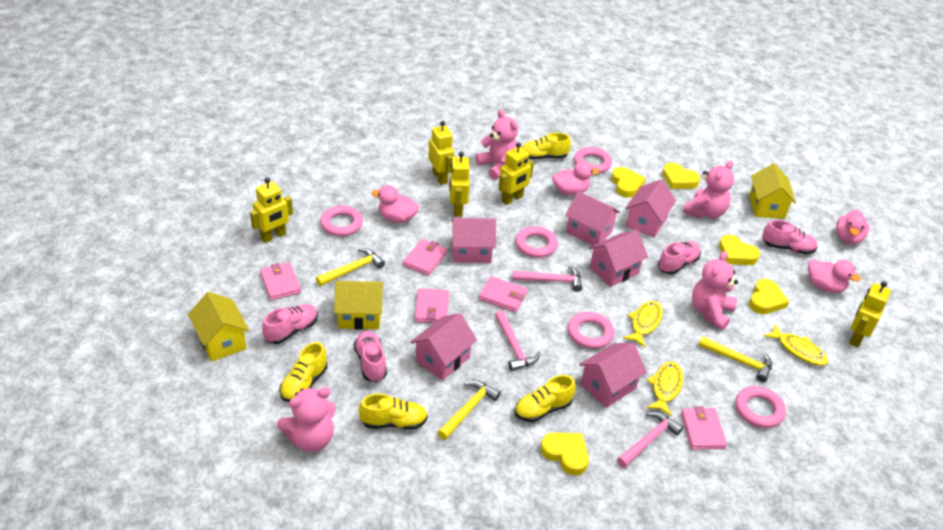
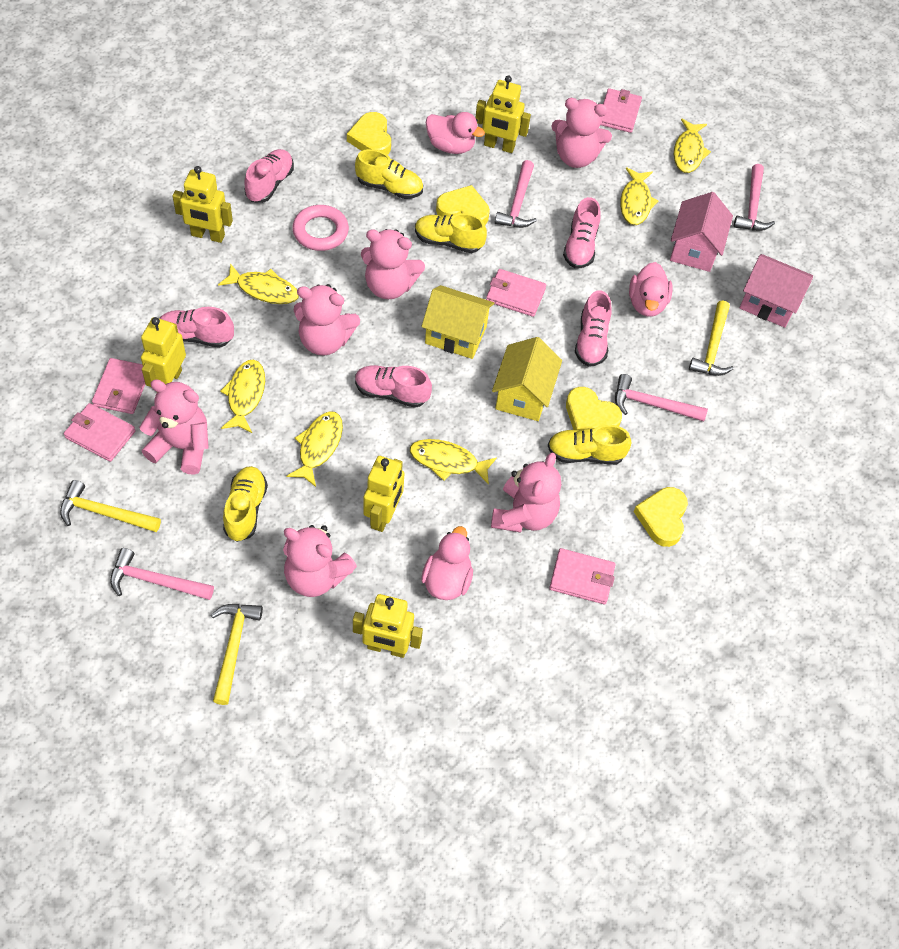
pink duck: 4 -> 3
pink hammer: 3 -> 4
pink house: 6 -> 2
pink ring: 5 -> 1
pink shoe: 4 -> 5
pink teddy bear: 4 -> 6
yellow fish: 3 -> 6
yellow heart: 5 -> 4
yellow house: 3 -> 2

